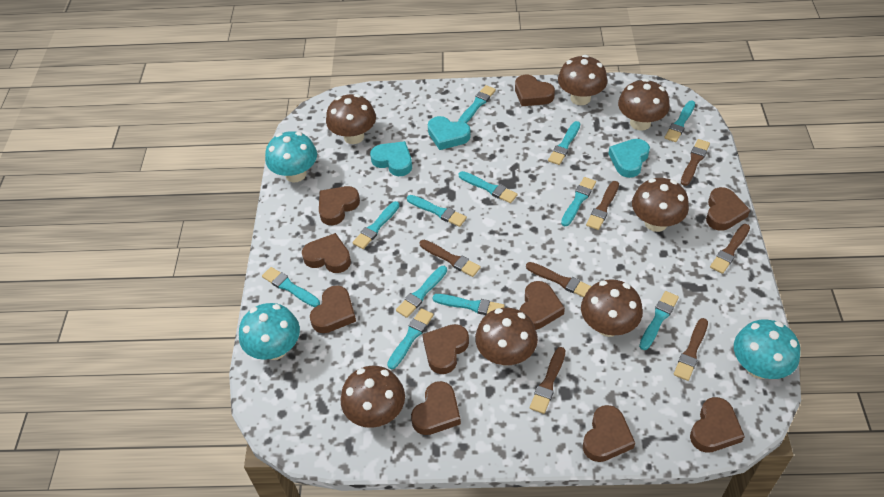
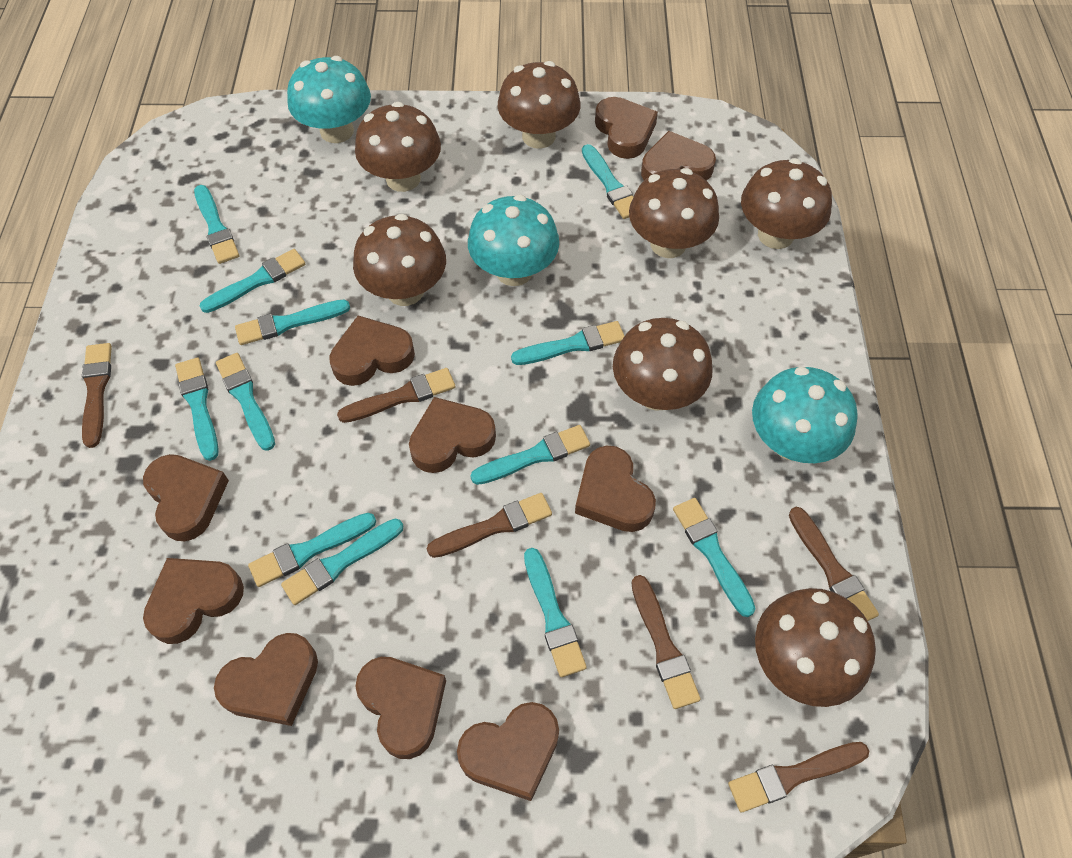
brown brush: 7 -> 6
turquoise heart: 3 -> 0

